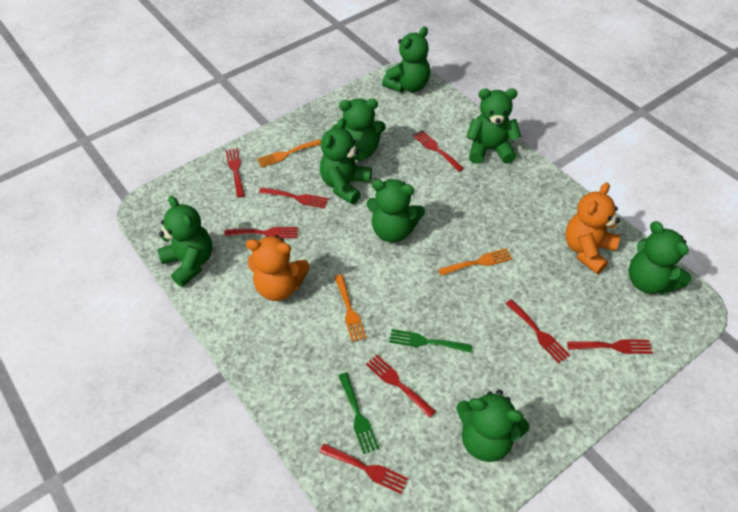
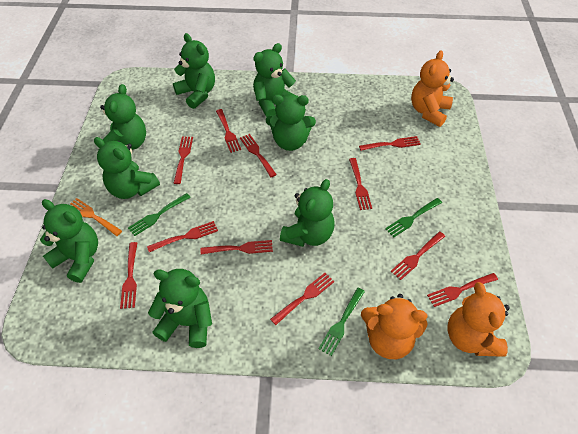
green fork: 2 -> 3
orange fork: 3 -> 1
orange teddy bear: 2 -> 3
red fork: 8 -> 11

